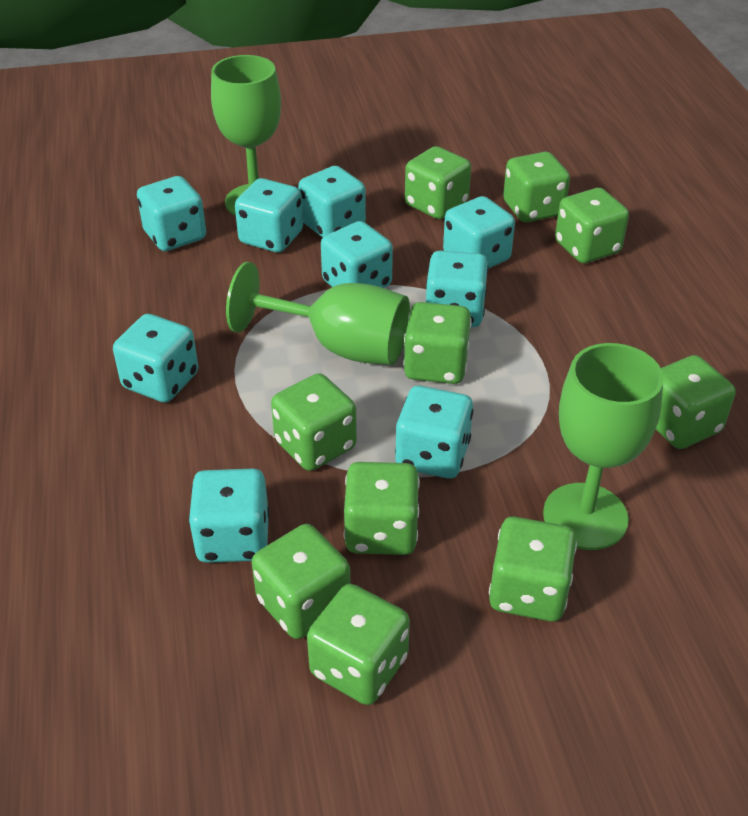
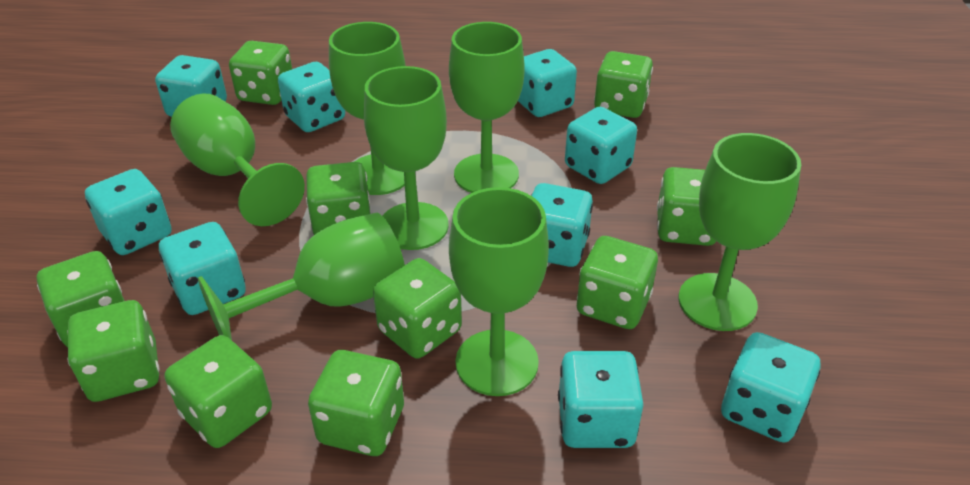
green goblet: 3 -> 7

